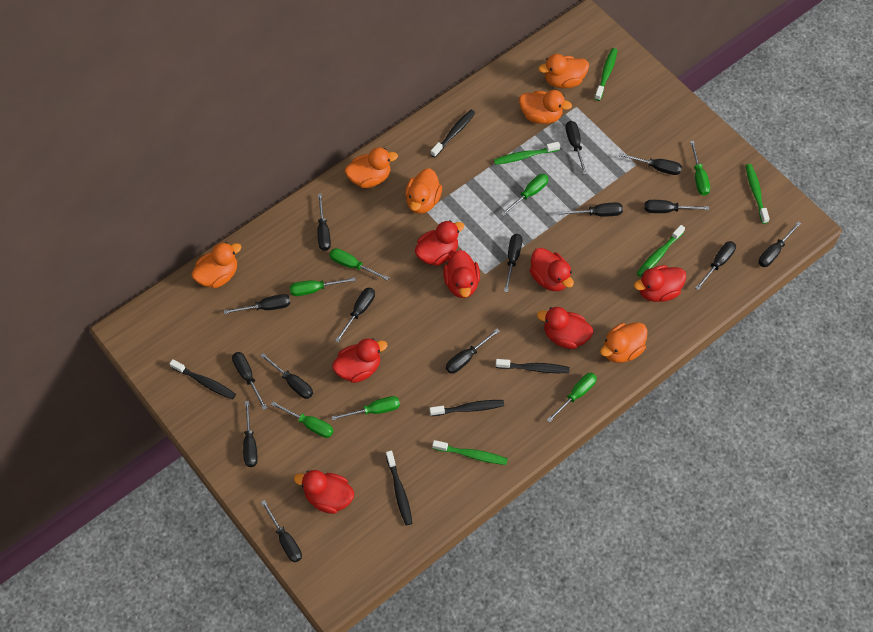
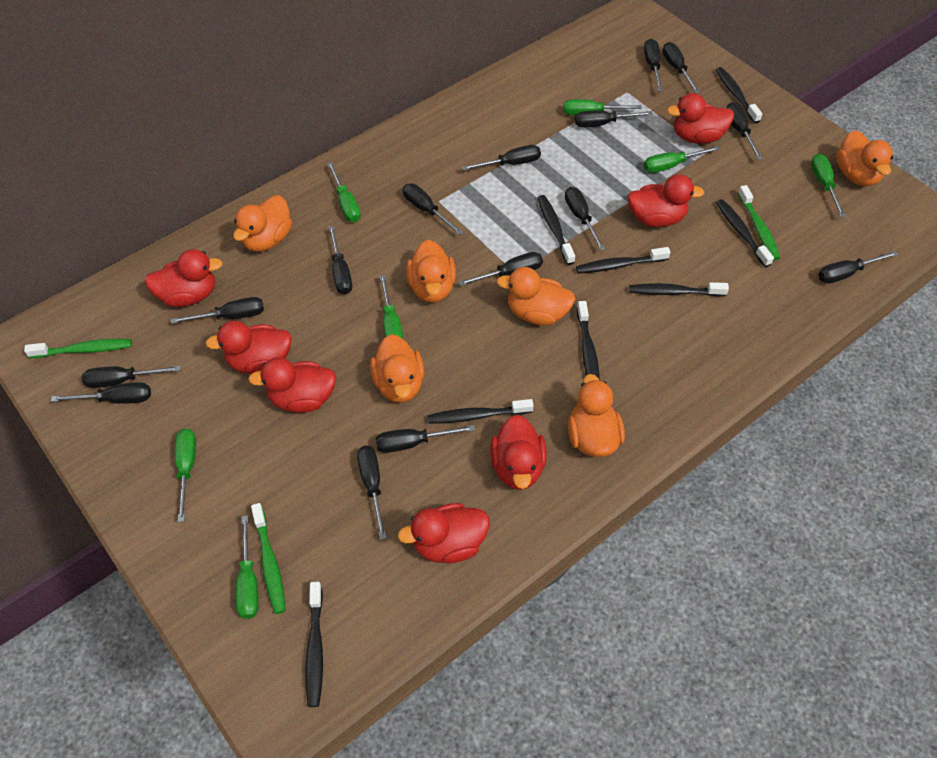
black toothbrush: 5 -> 8
green toothbrush: 5 -> 3

